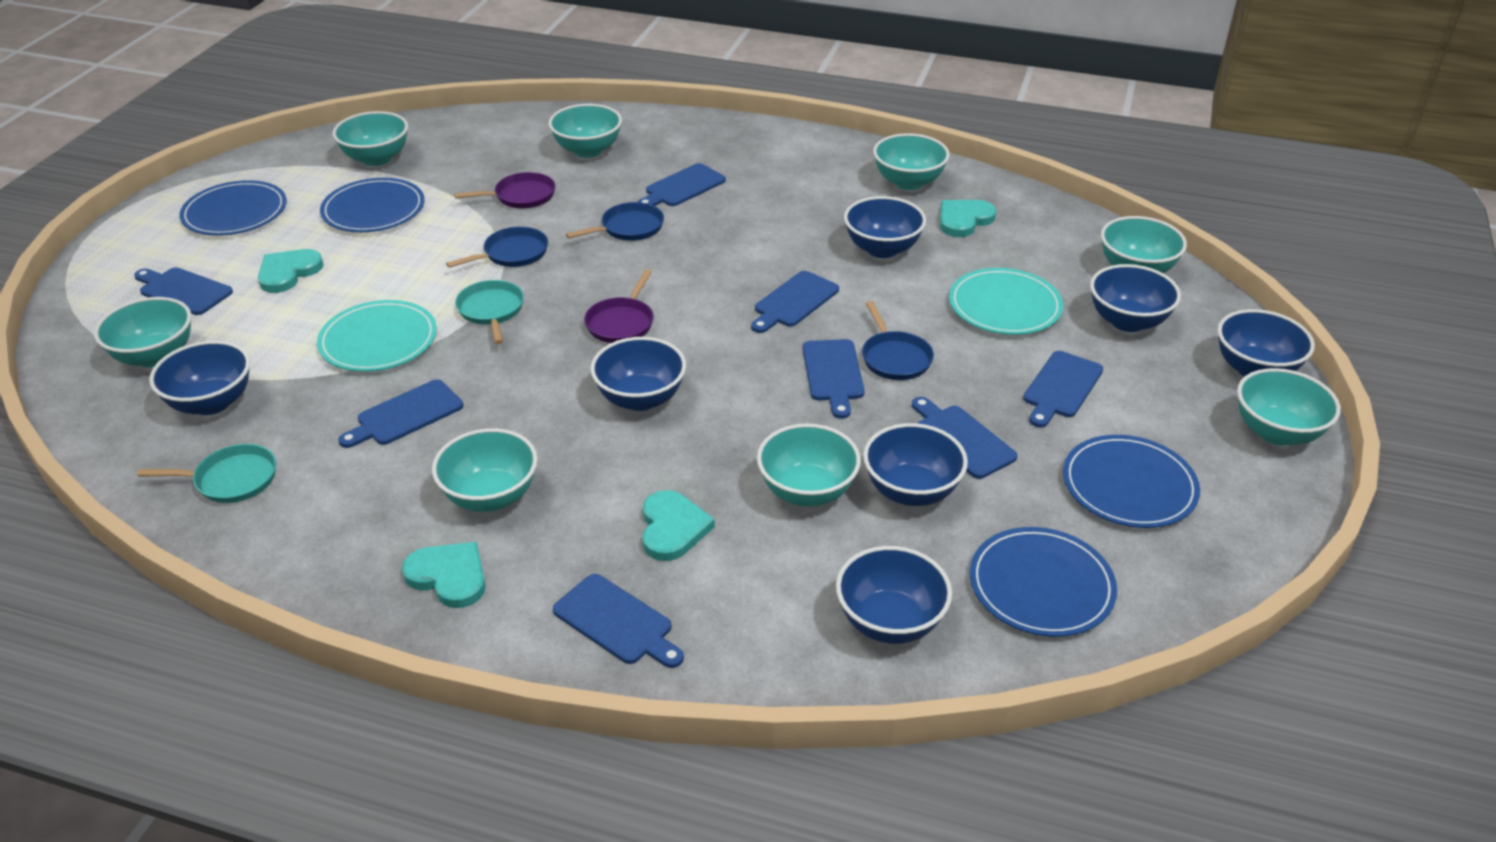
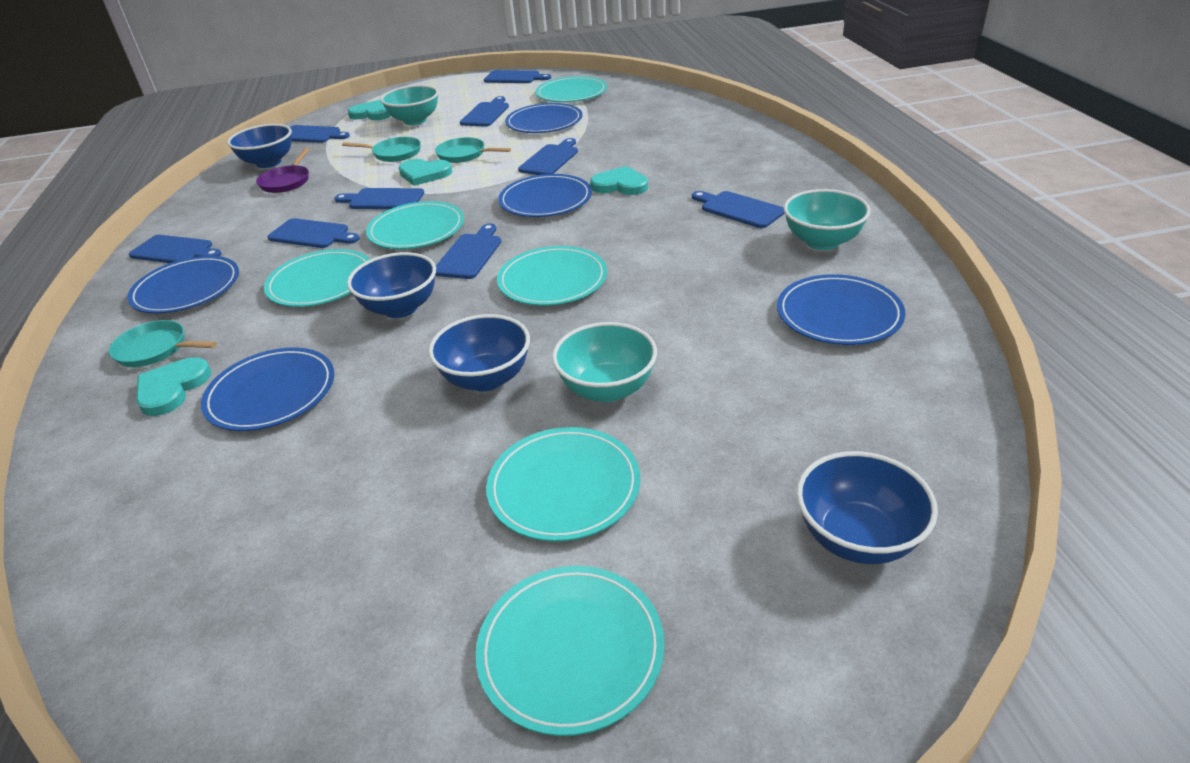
blue bowl: 7 -> 4
blue cutting board: 8 -> 9
blue pan: 3 -> 0
blue plate: 4 -> 5
purple pan: 2 -> 1
turquoise bowl: 8 -> 3
turquoise pan: 2 -> 3
turquoise plate: 2 -> 6

